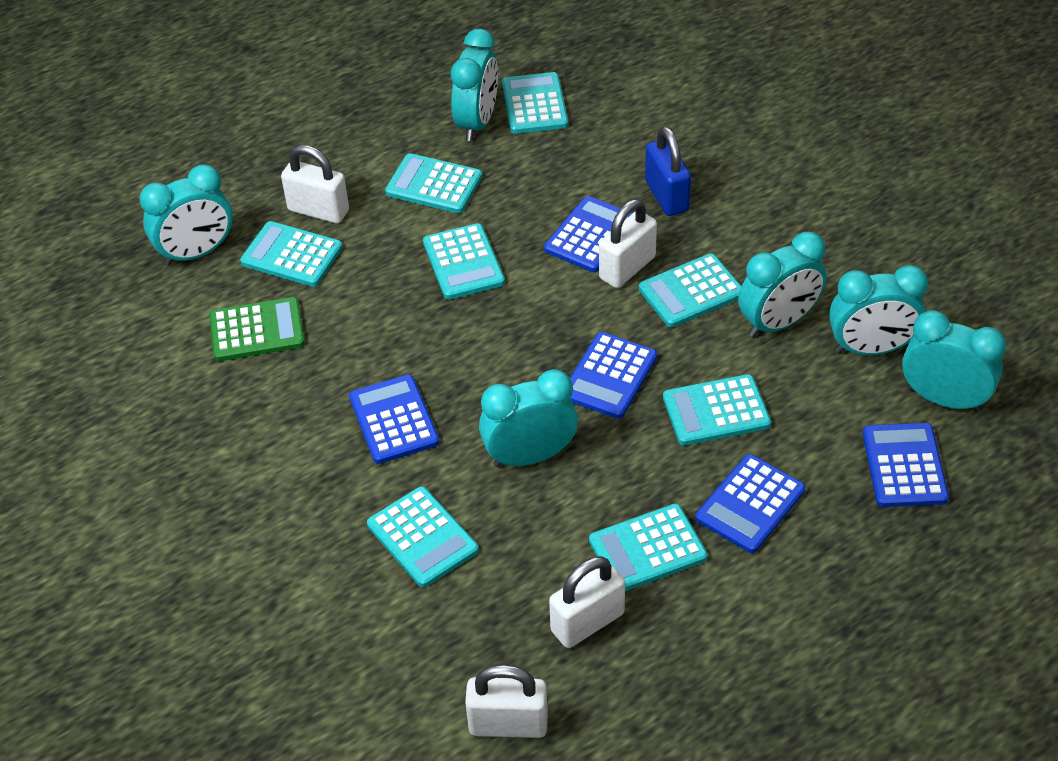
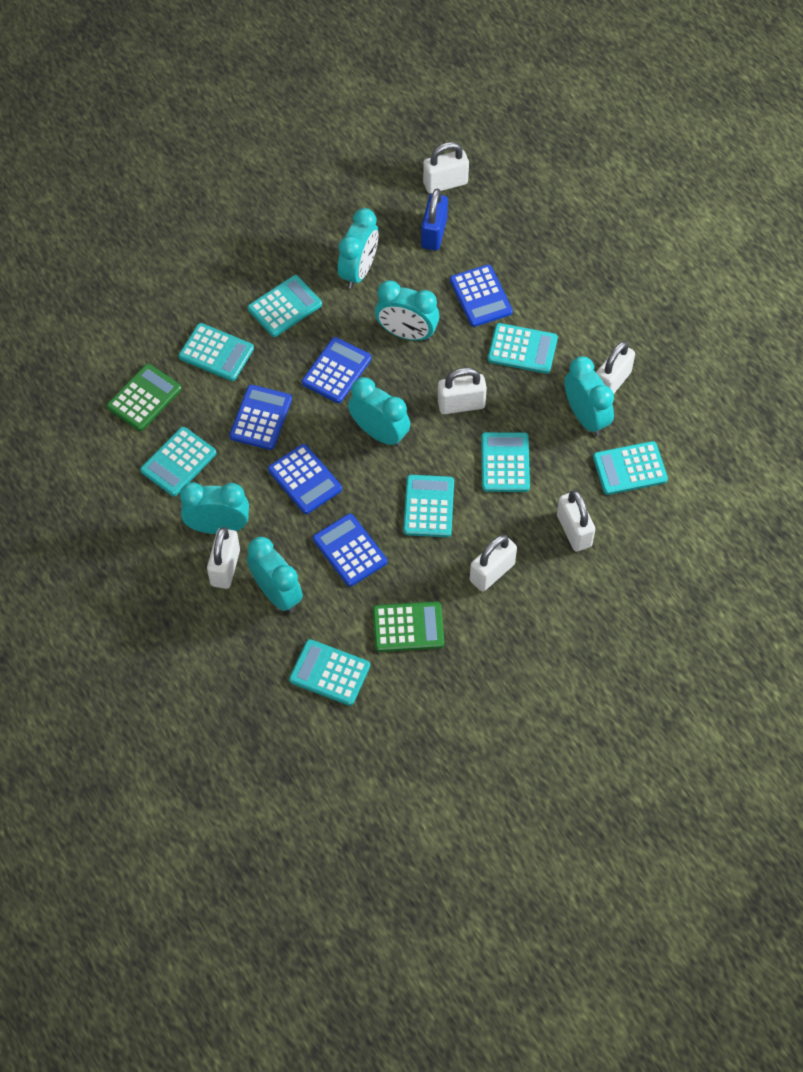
green calculator: 1 -> 2
white padlock: 4 -> 6

